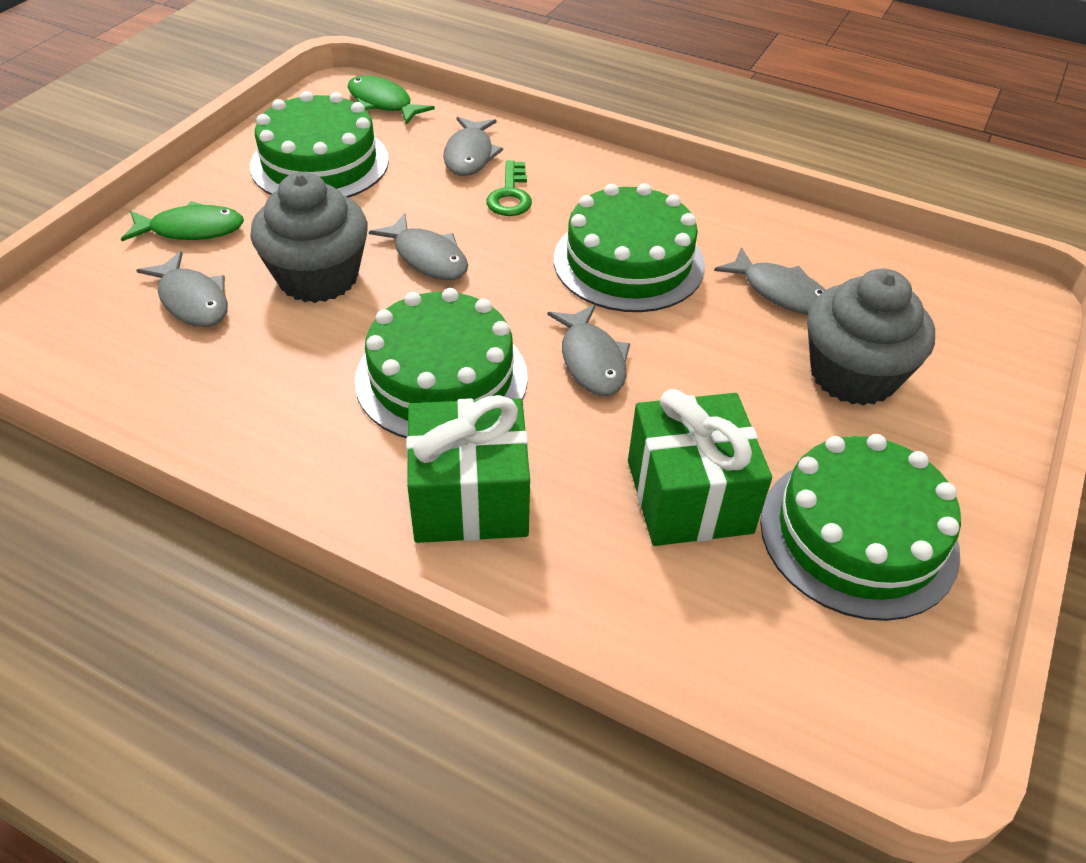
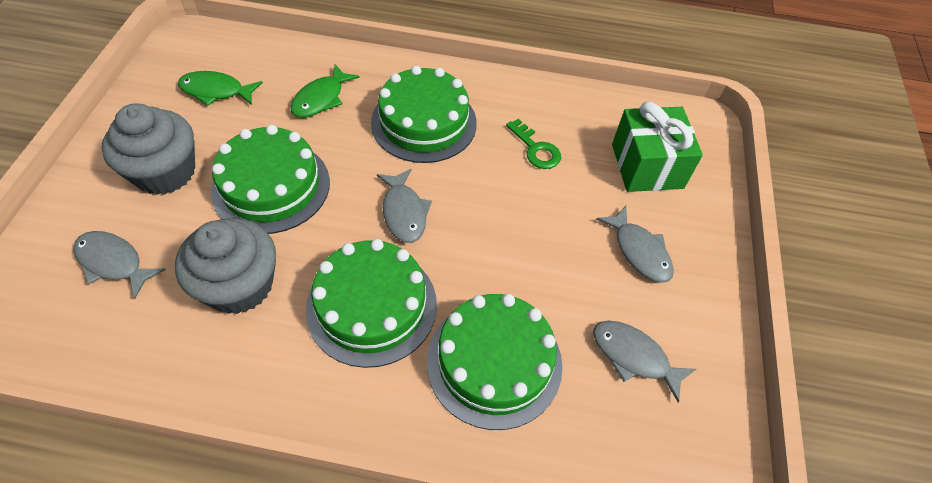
green gift: 2 -> 1
grey fish: 5 -> 4

